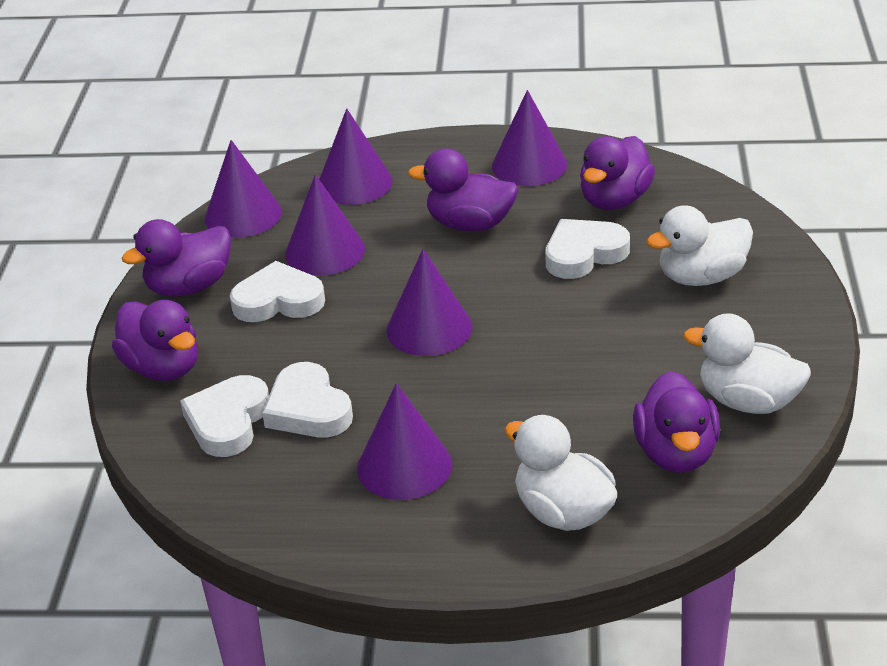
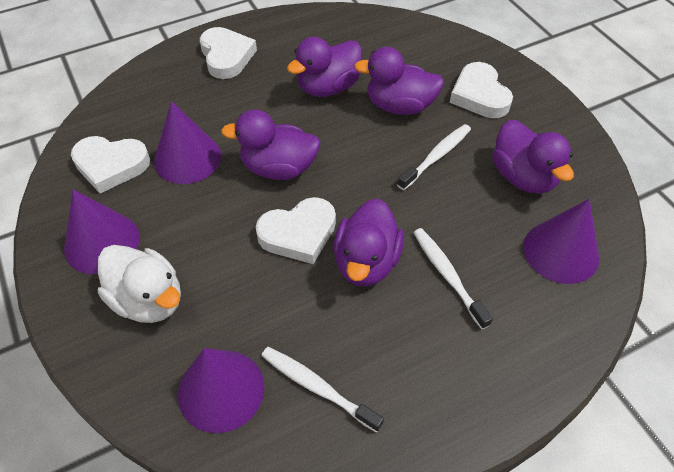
purple cone: 6 -> 4
white duck: 3 -> 1
white toothbrush: 0 -> 3

